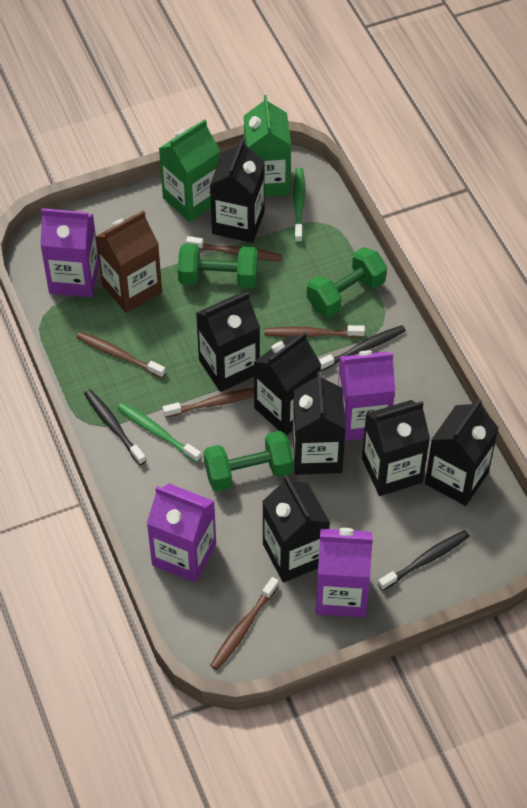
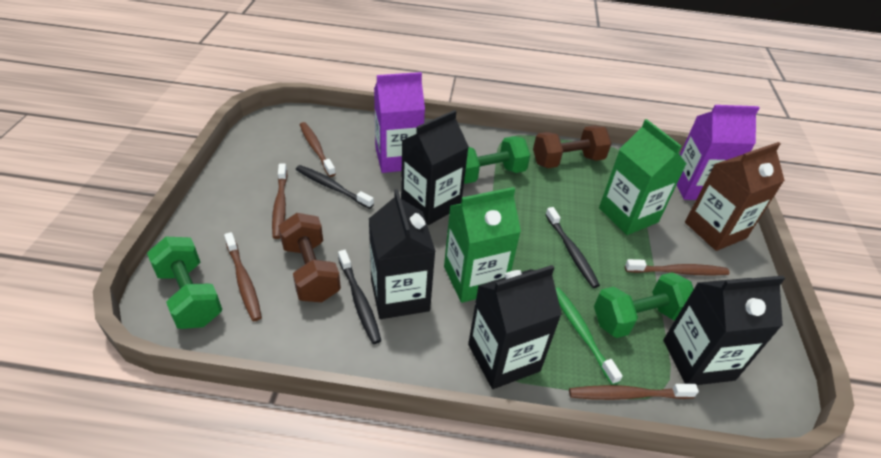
black carton: 7 -> 4
brown dumbbell: 0 -> 2
green toothbrush: 2 -> 1
purple carton: 4 -> 2

